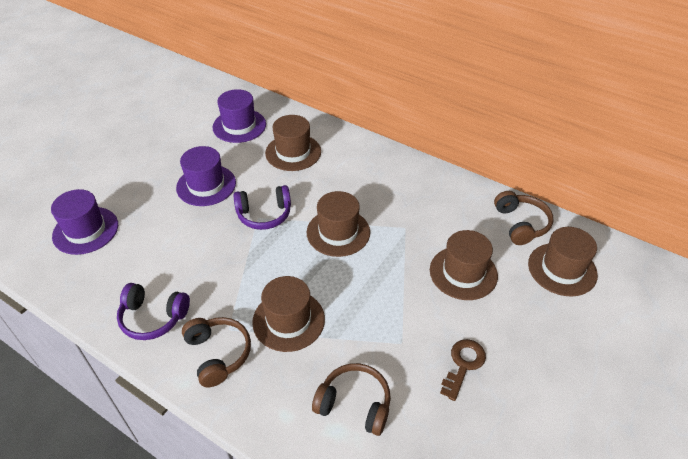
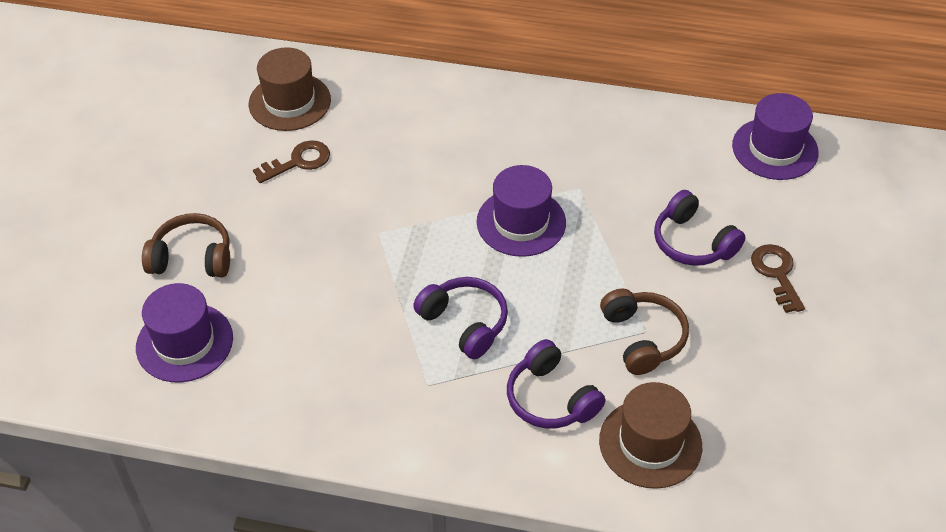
brown hat: 5 -> 2
brown headphones: 3 -> 2
brown key: 1 -> 2
purple headphones: 2 -> 3

